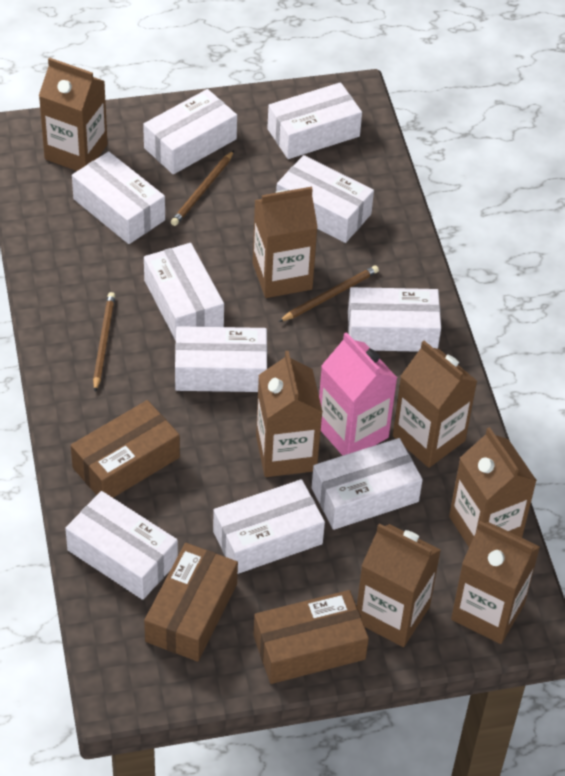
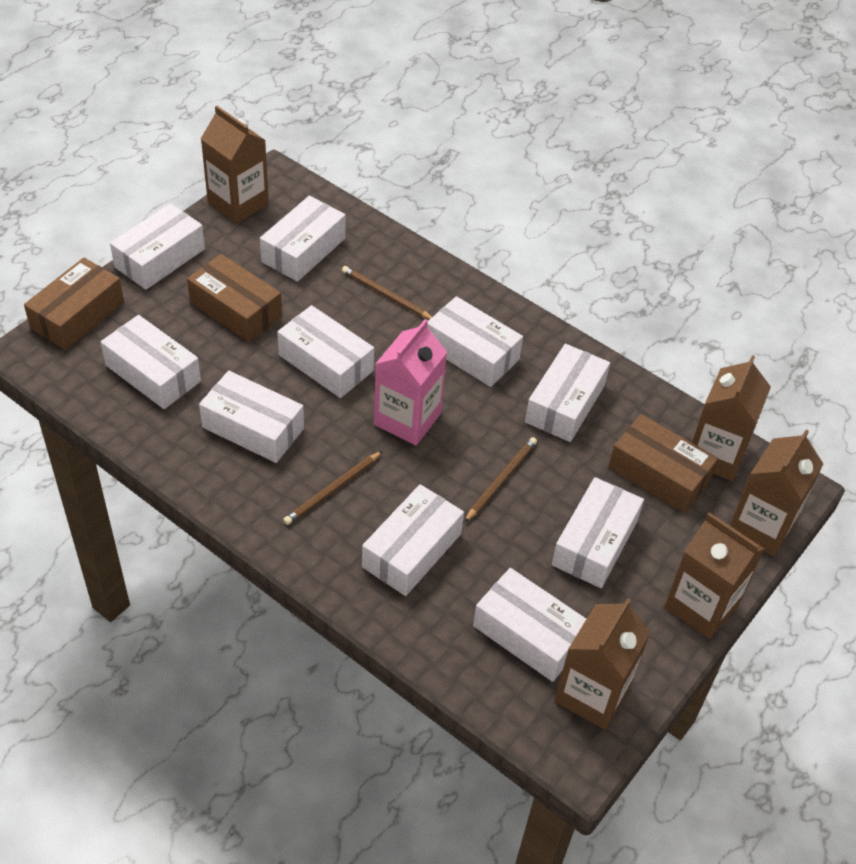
brown carton: 7 -> 5

